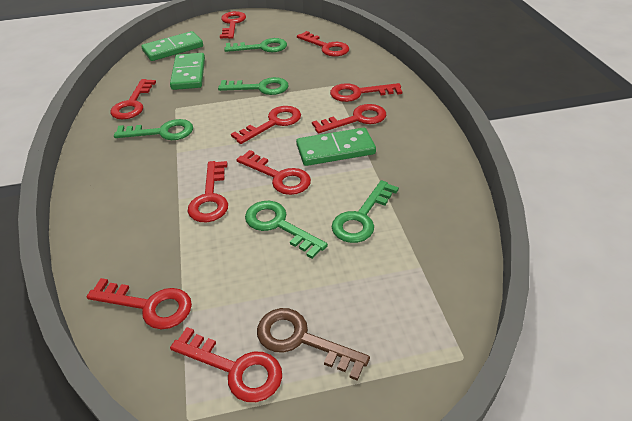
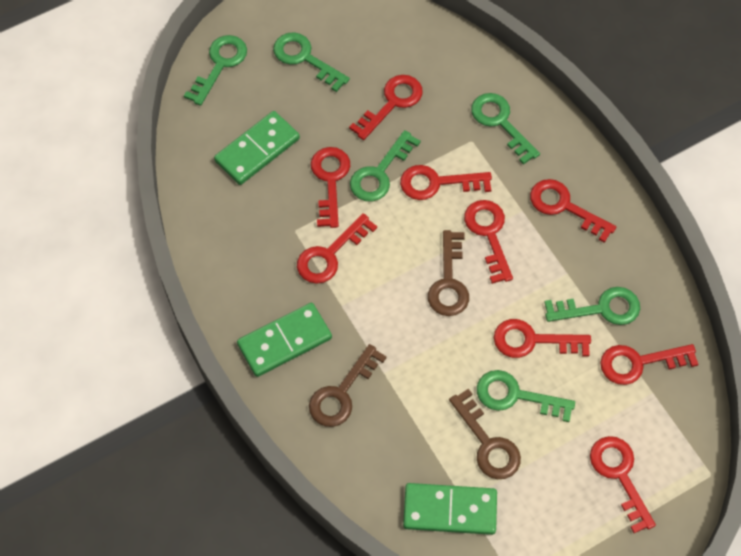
brown key: 1 -> 3
green key: 5 -> 6
red key: 10 -> 9

